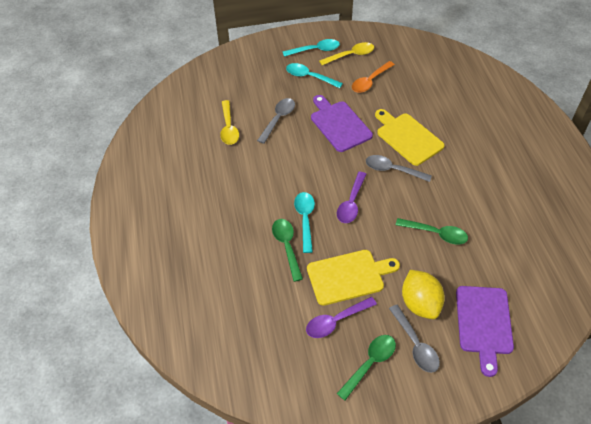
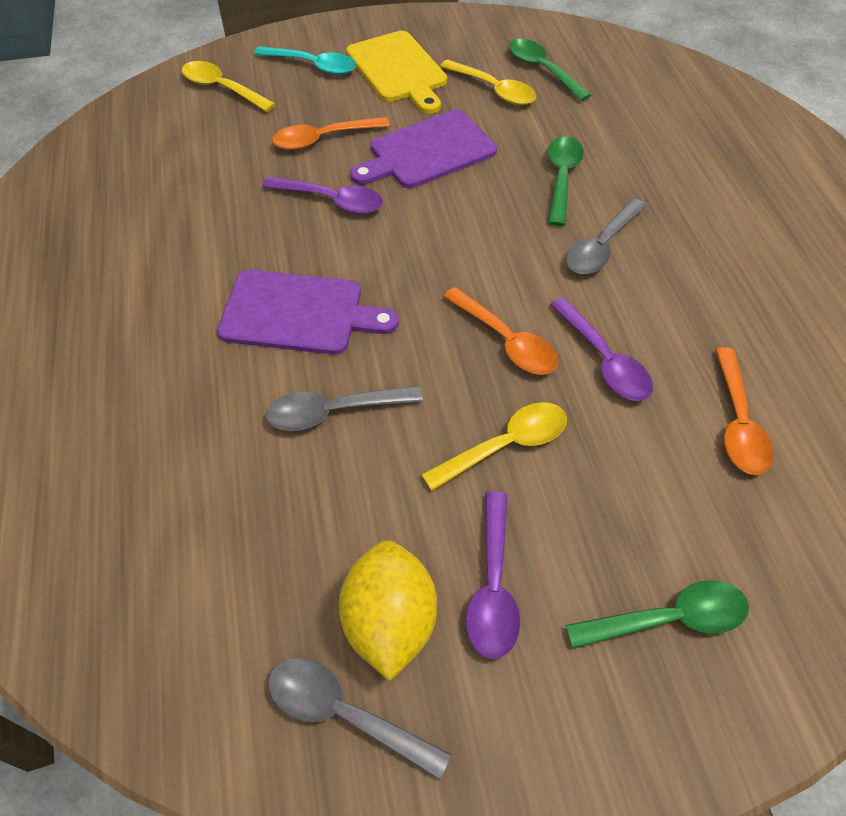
orange spoon: 1 -> 3
purple spoon: 2 -> 3
turquoise spoon: 3 -> 1
yellow cutting board: 2 -> 1
yellow spoon: 2 -> 3

